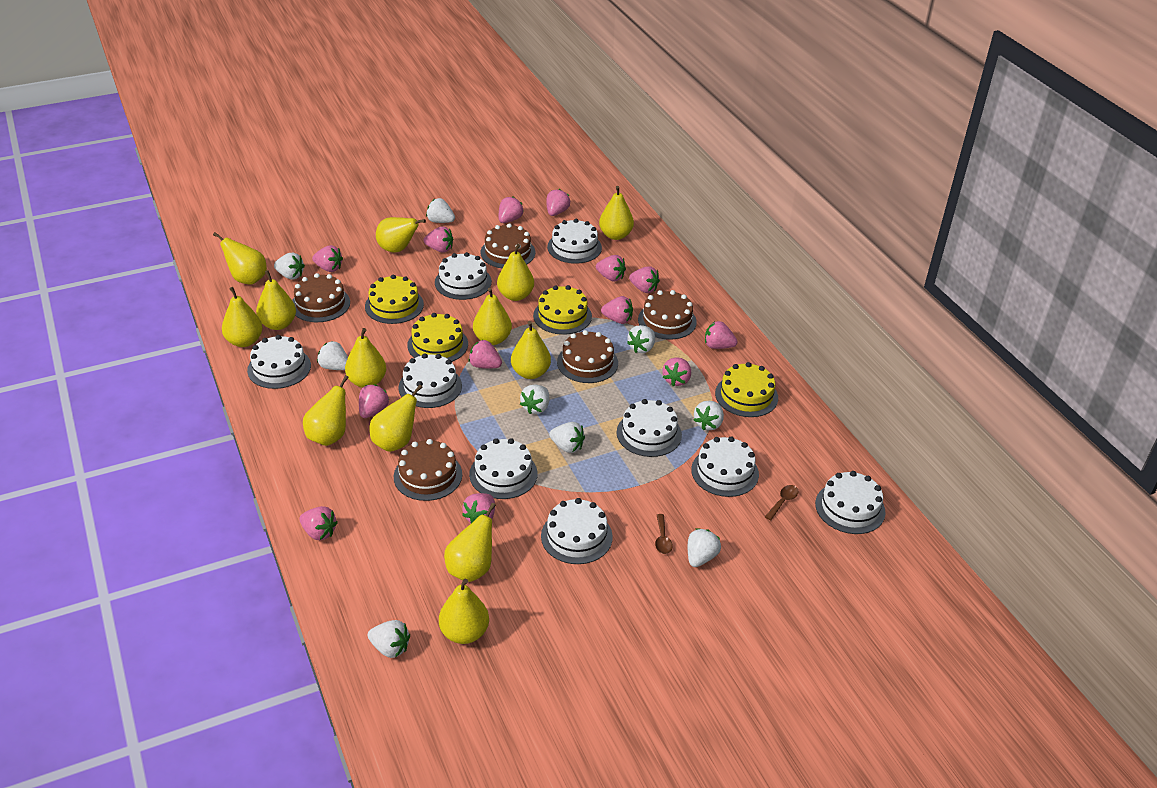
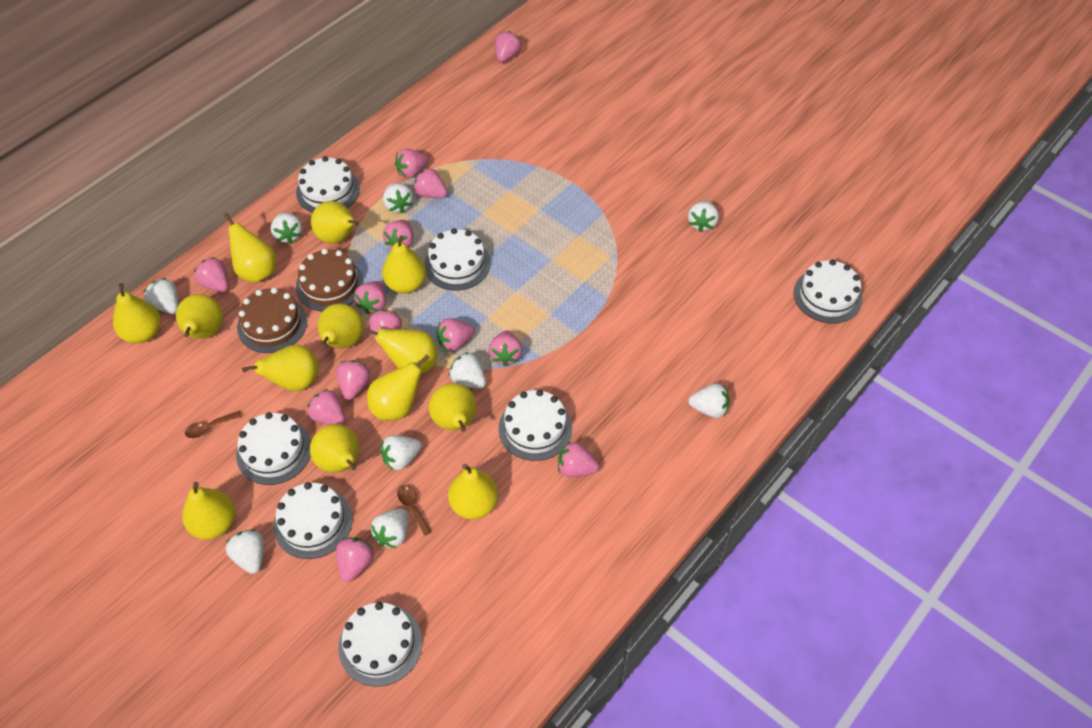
brown cake: 5 -> 2
white cake: 9 -> 7
yellow cake: 4 -> 0

